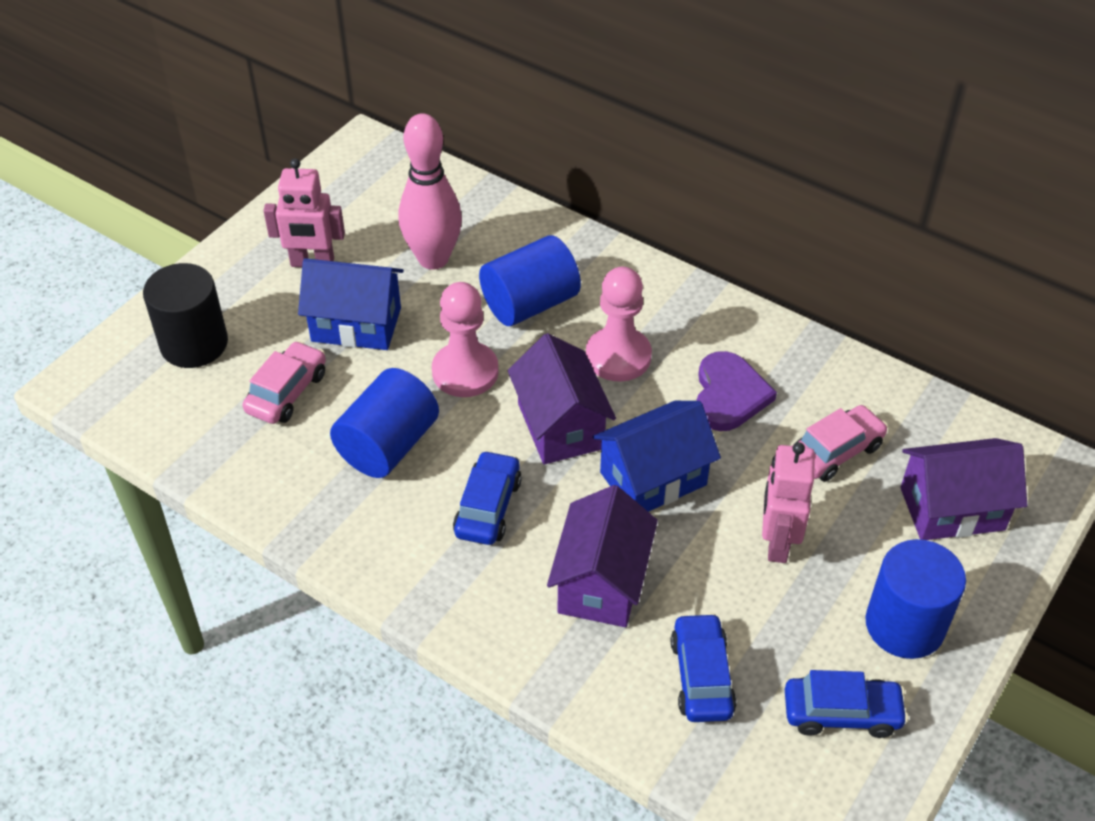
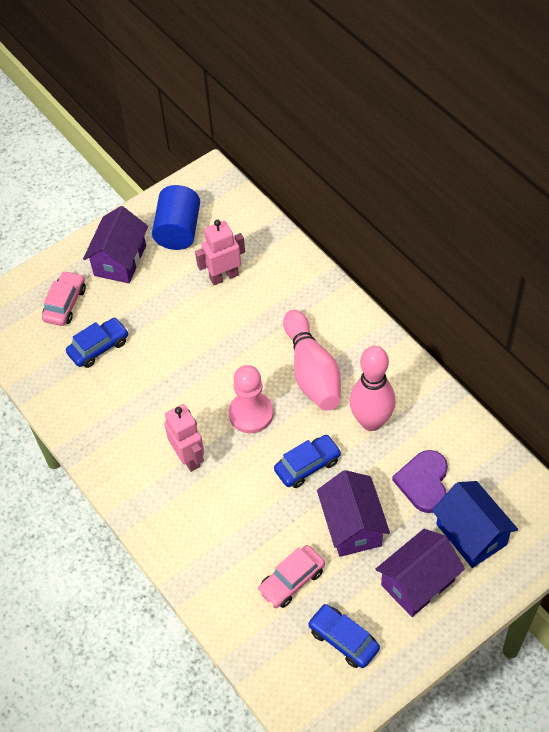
black cylinder: 1 -> 0
blue cylinder: 3 -> 1
blue house: 2 -> 1
pink bowling pin: 1 -> 2
pink pawn: 2 -> 1

